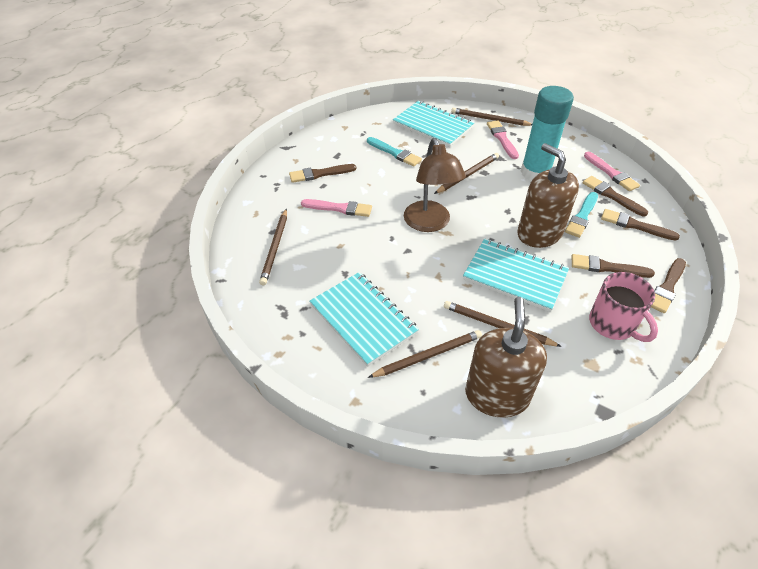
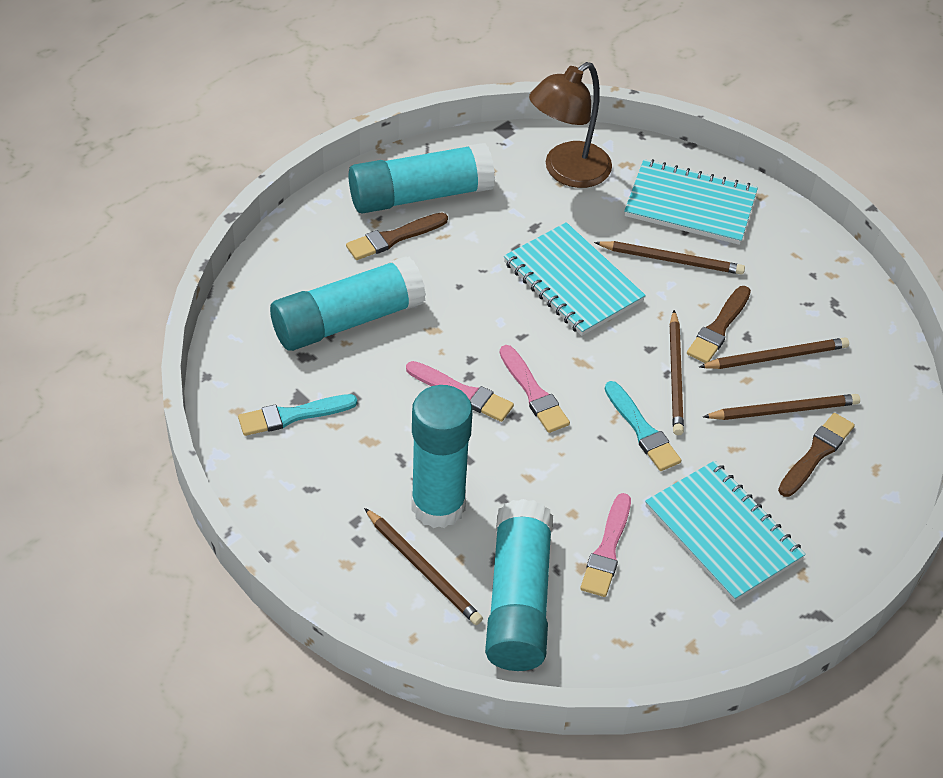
brown brush: 5 -> 3
brown soap dispenser: 2 -> 0
pink mug: 1 -> 0
turquoise glue stick: 1 -> 4

